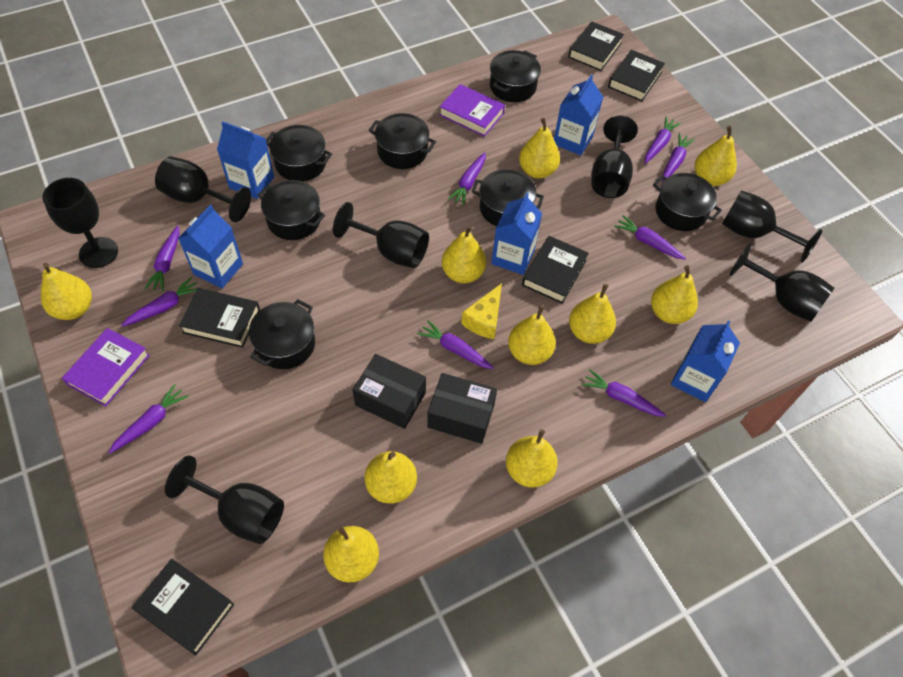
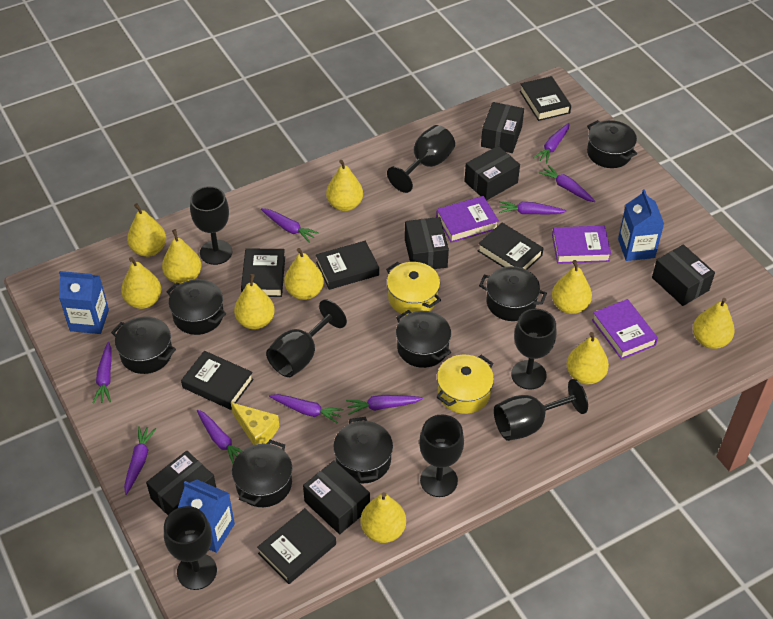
black book: 5 -> 6
black box: 2 -> 6
blue carton: 5 -> 3
purple book: 2 -> 3
yellow pot: 0 -> 2

